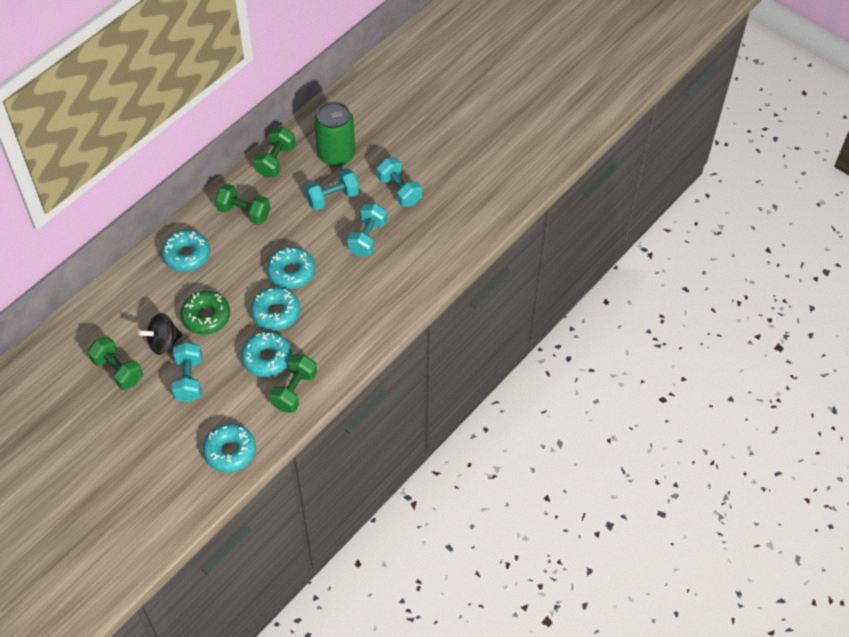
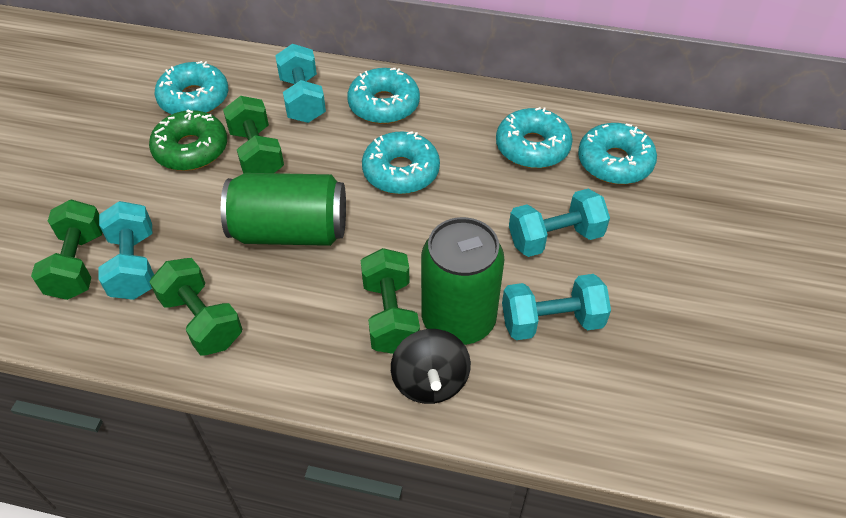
green can: 1 -> 2

